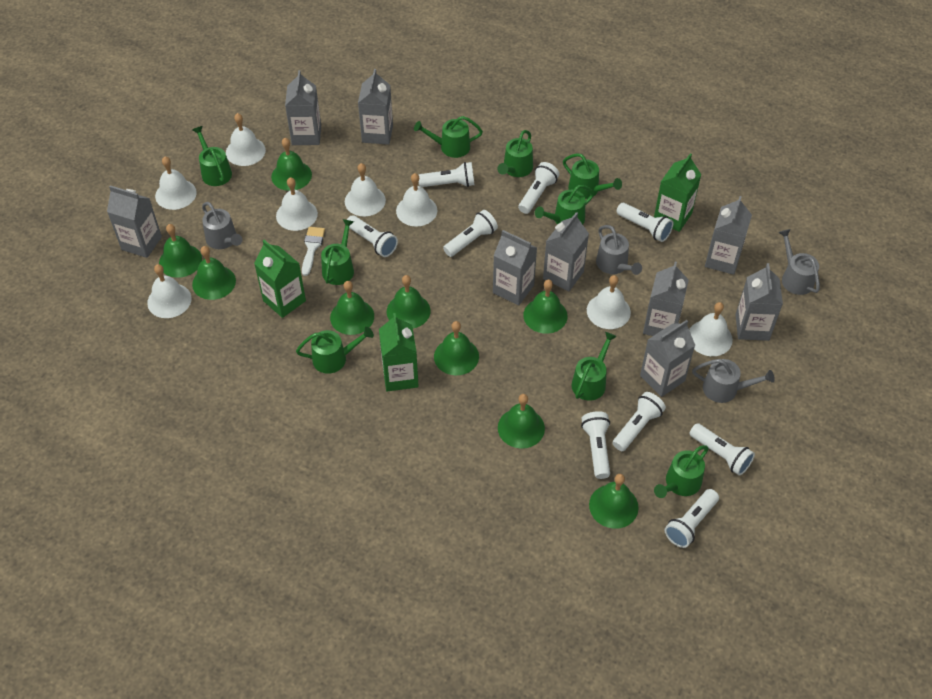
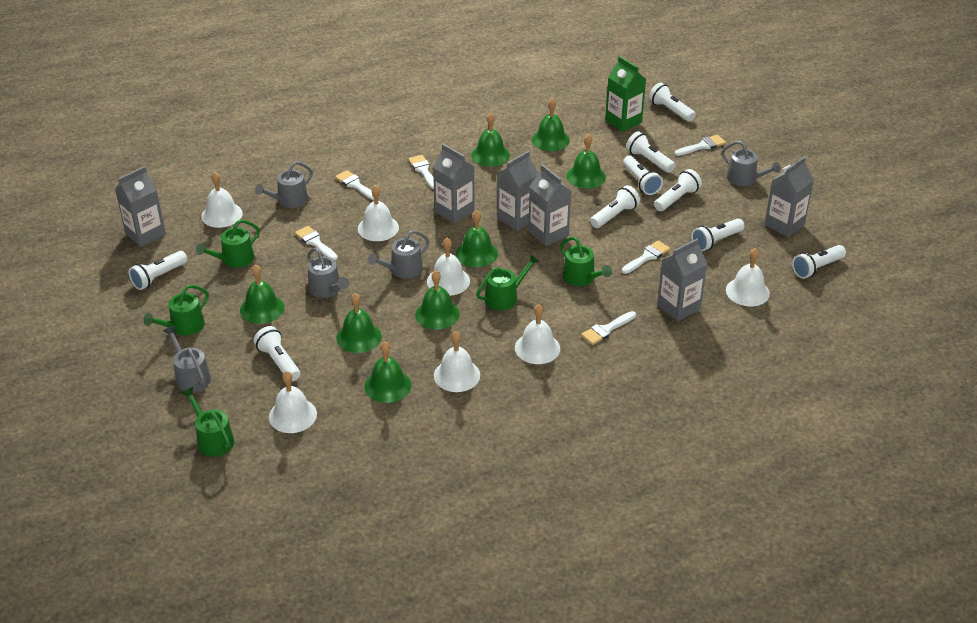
green bell: 9 -> 8
green carton: 3 -> 1
green watering can: 9 -> 5
grey carton: 9 -> 6
grey watering can: 4 -> 5
white bell: 8 -> 7
white brush: 1 -> 6

